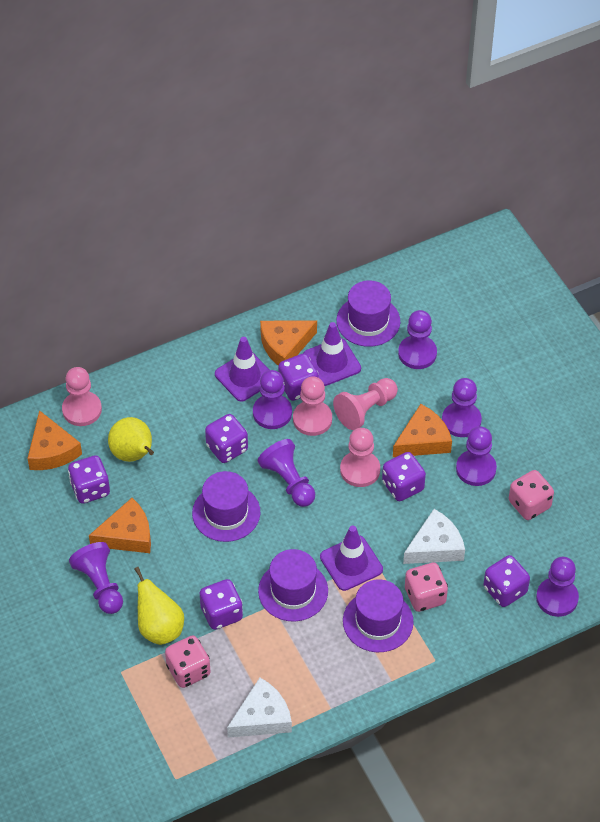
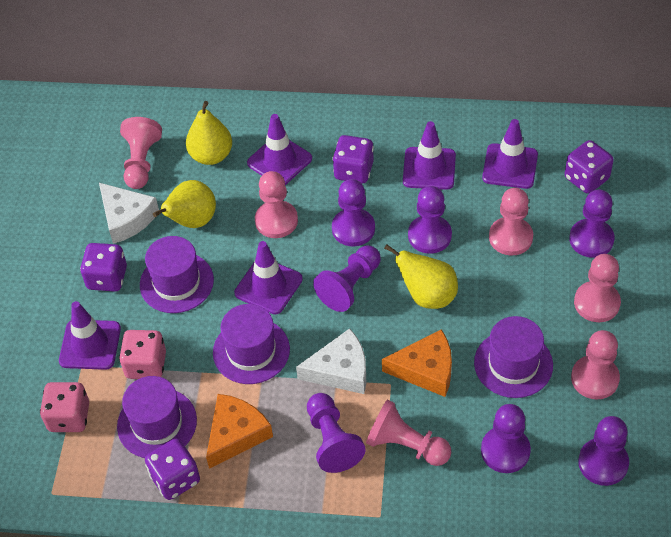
orange cheese: 4 -> 2
pink dice: 3 -> 2
pink pawn: 4 -> 6
purple dice: 6 -> 4
purple traffic cone: 3 -> 5
yellow pear: 2 -> 3

